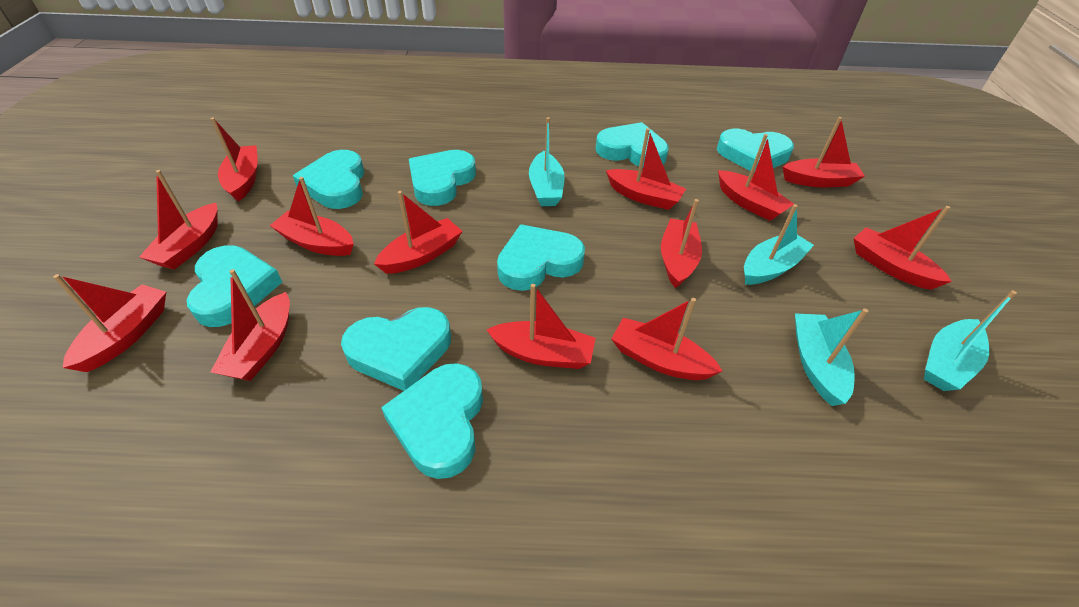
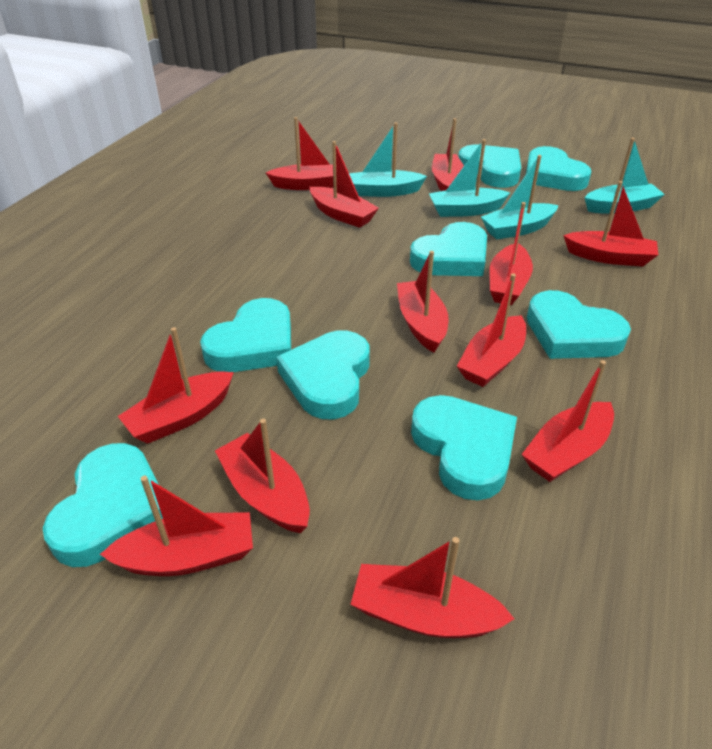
red boat: 13 -> 12

